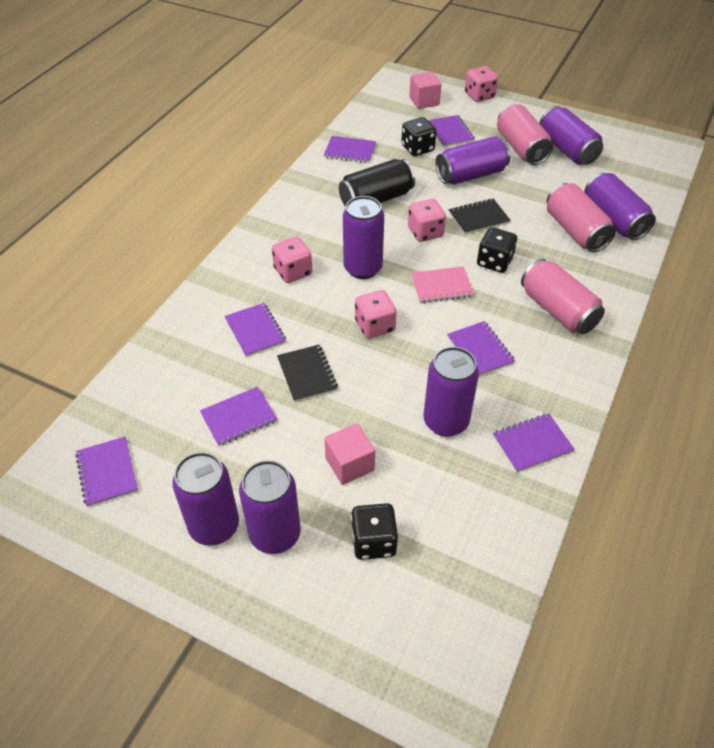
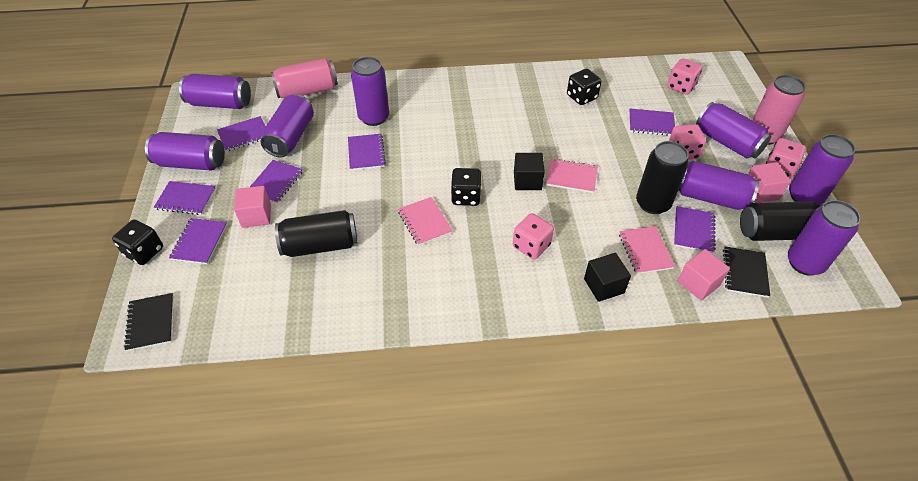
black can: 1 -> 3
black cube: 0 -> 2
pink can: 3 -> 2
pink cube: 2 -> 3
pink notebook: 1 -> 3
purple can: 7 -> 8

